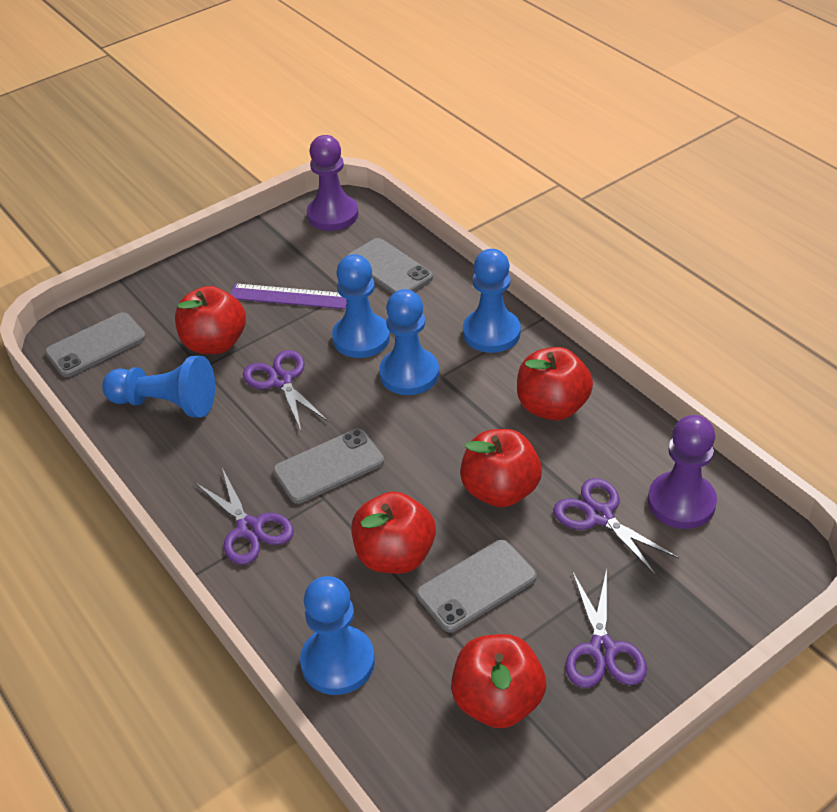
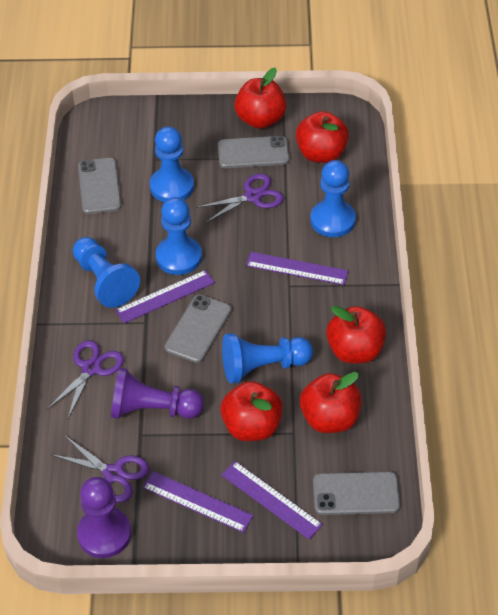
purple ruler: 1 -> 4
purple scissors: 4 -> 3

